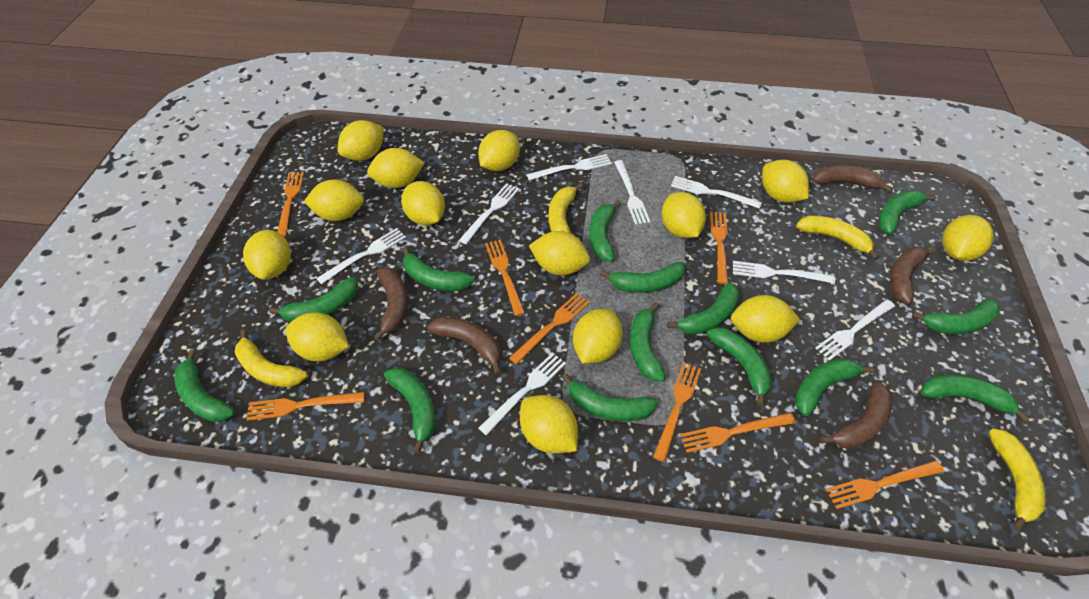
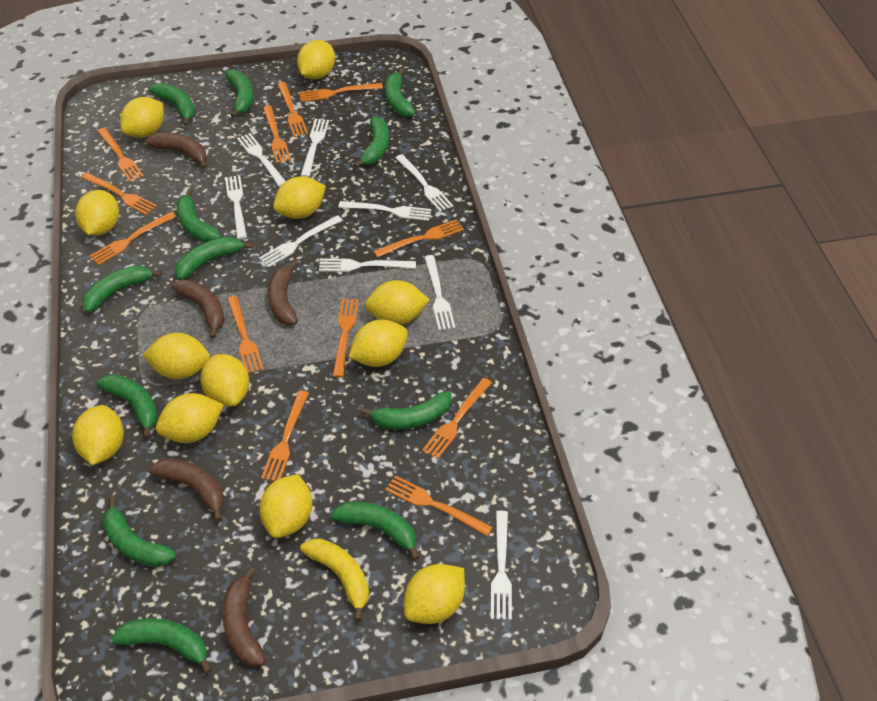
green banana: 14 -> 12
orange fork: 8 -> 12
white fork: 8 -> 9
yellow banana: 4 -> 1
yellow lemon: 14 -> 12

